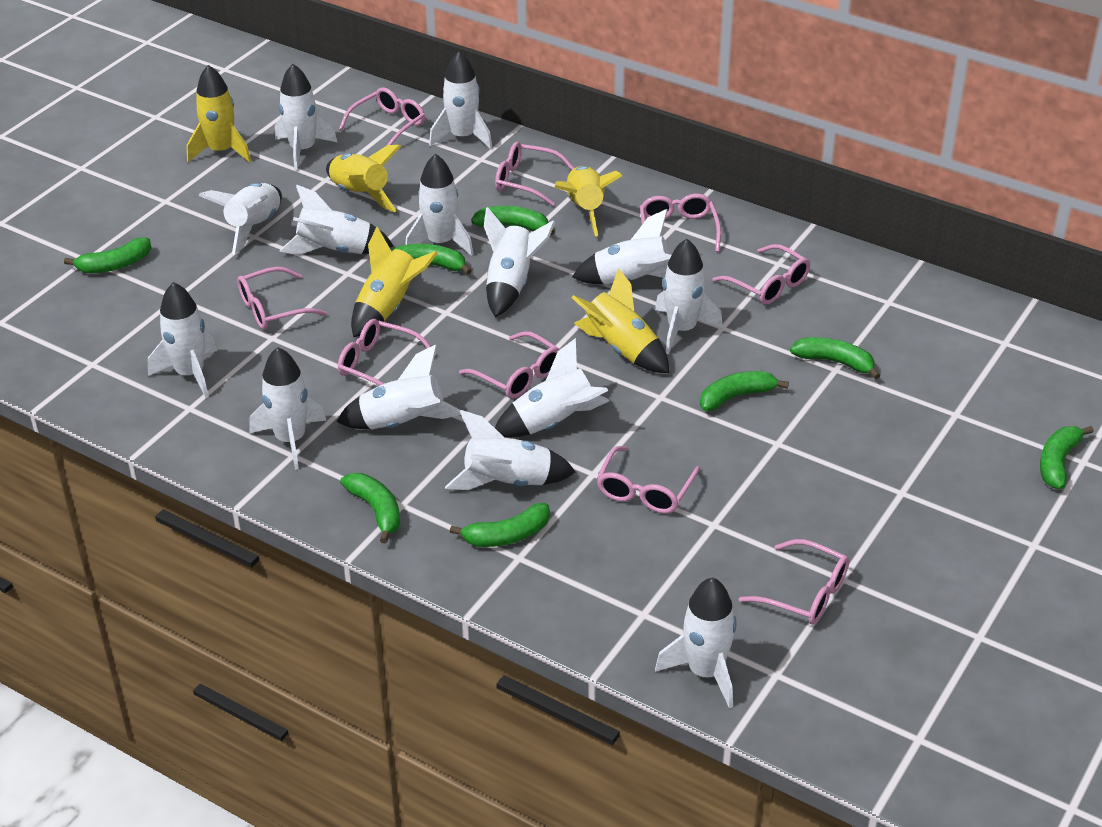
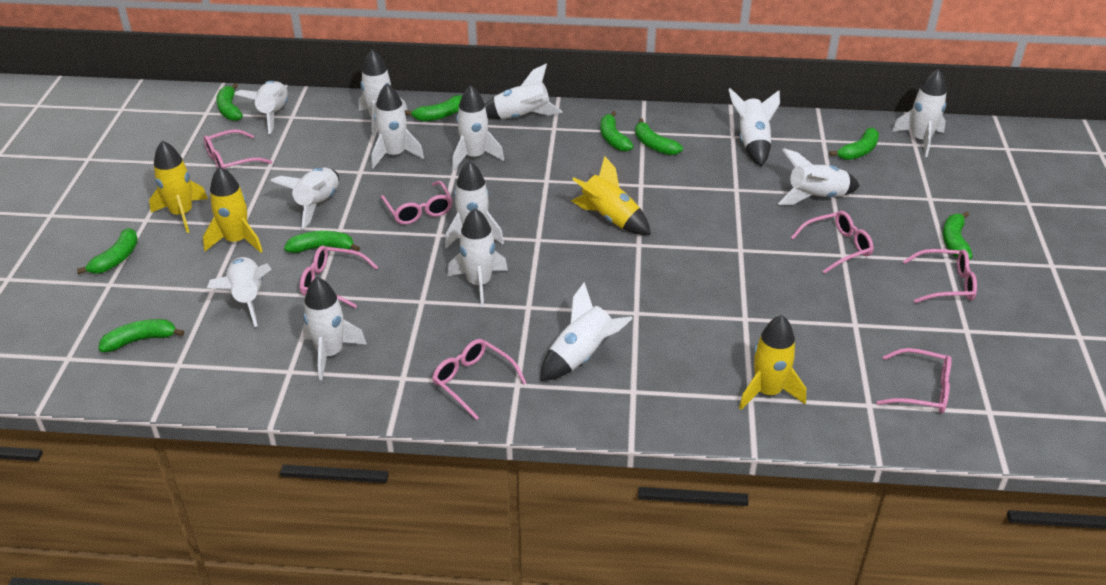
green banana: 8 -> 9
pink glasses: 9 -> 7
yellow rocket: 5 -> 4

